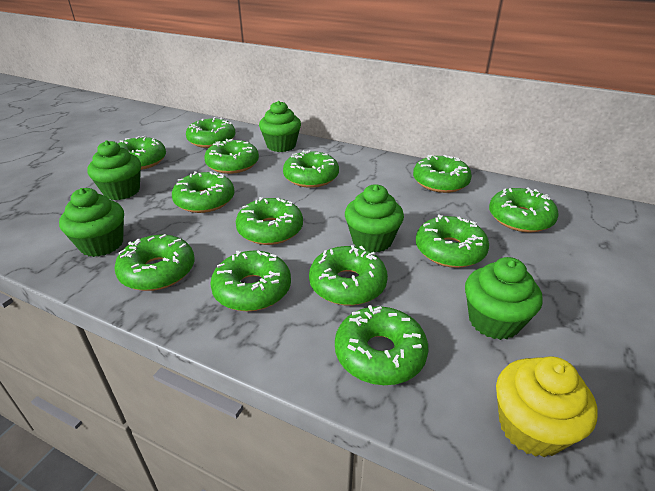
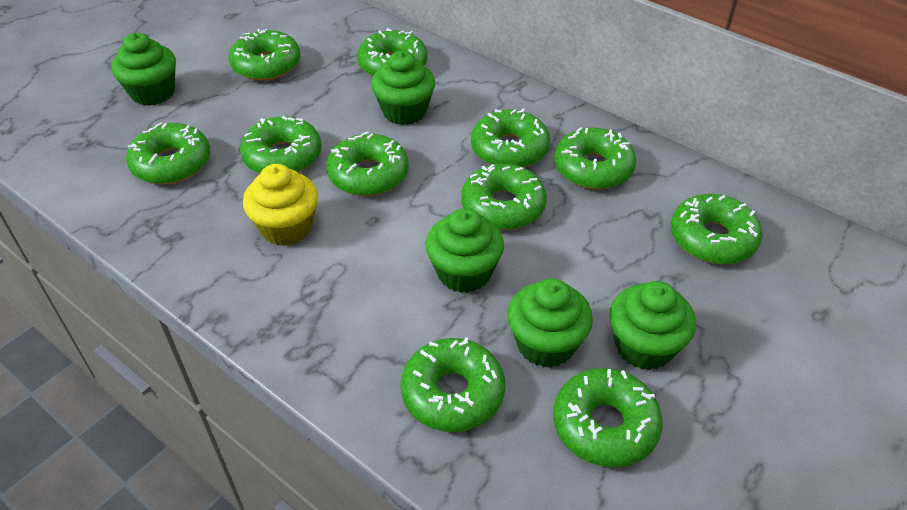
green donut: 13 -> 11

